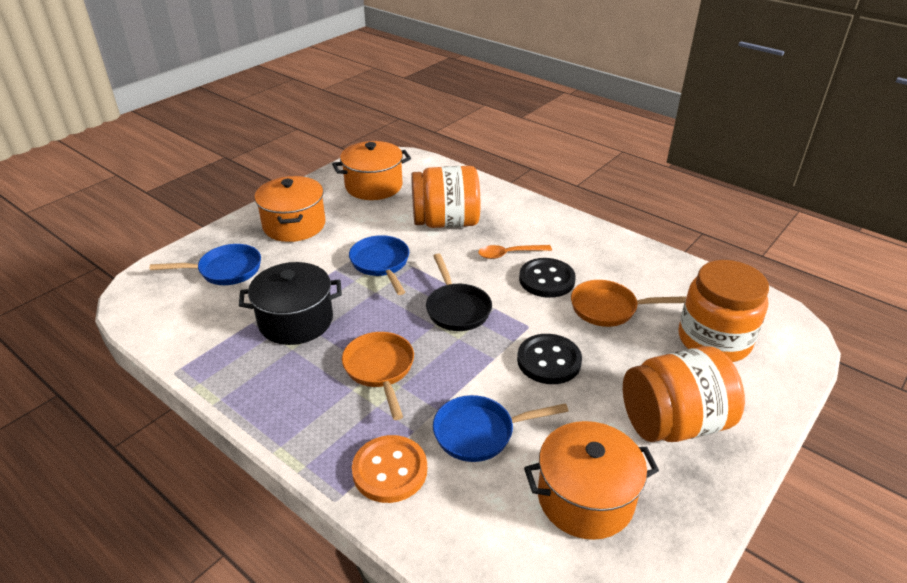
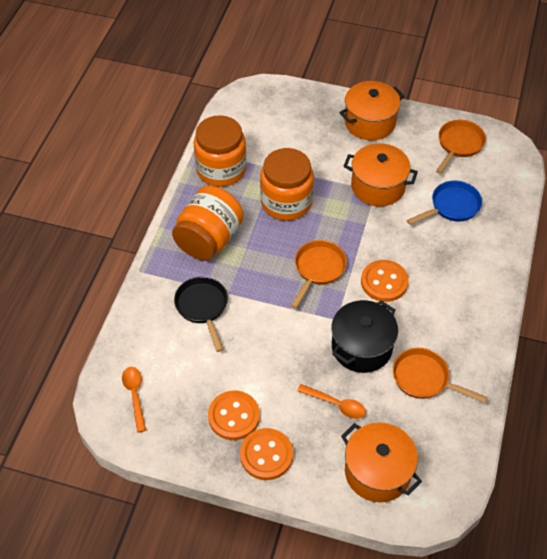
black button: 2 -> 0
blue pan: 3 -> 1
orange button: 1 -> 3
orange pan: 2 -> 3
orange spoon: 1 -> 2

